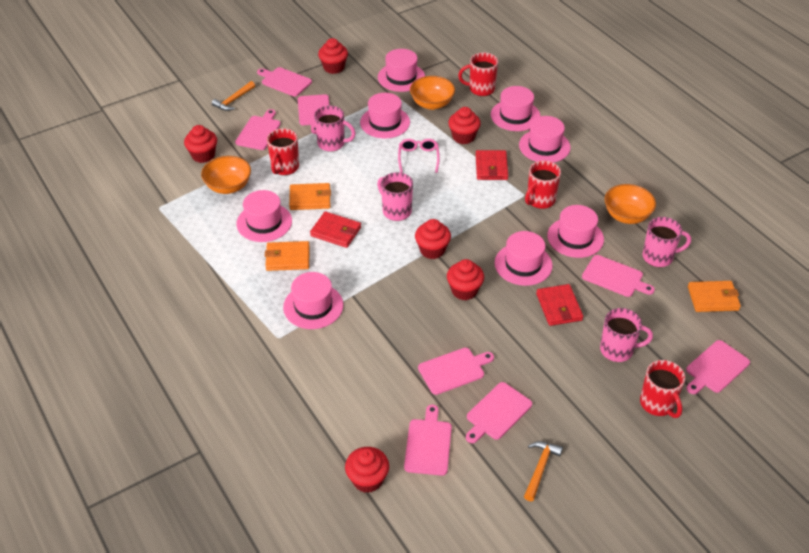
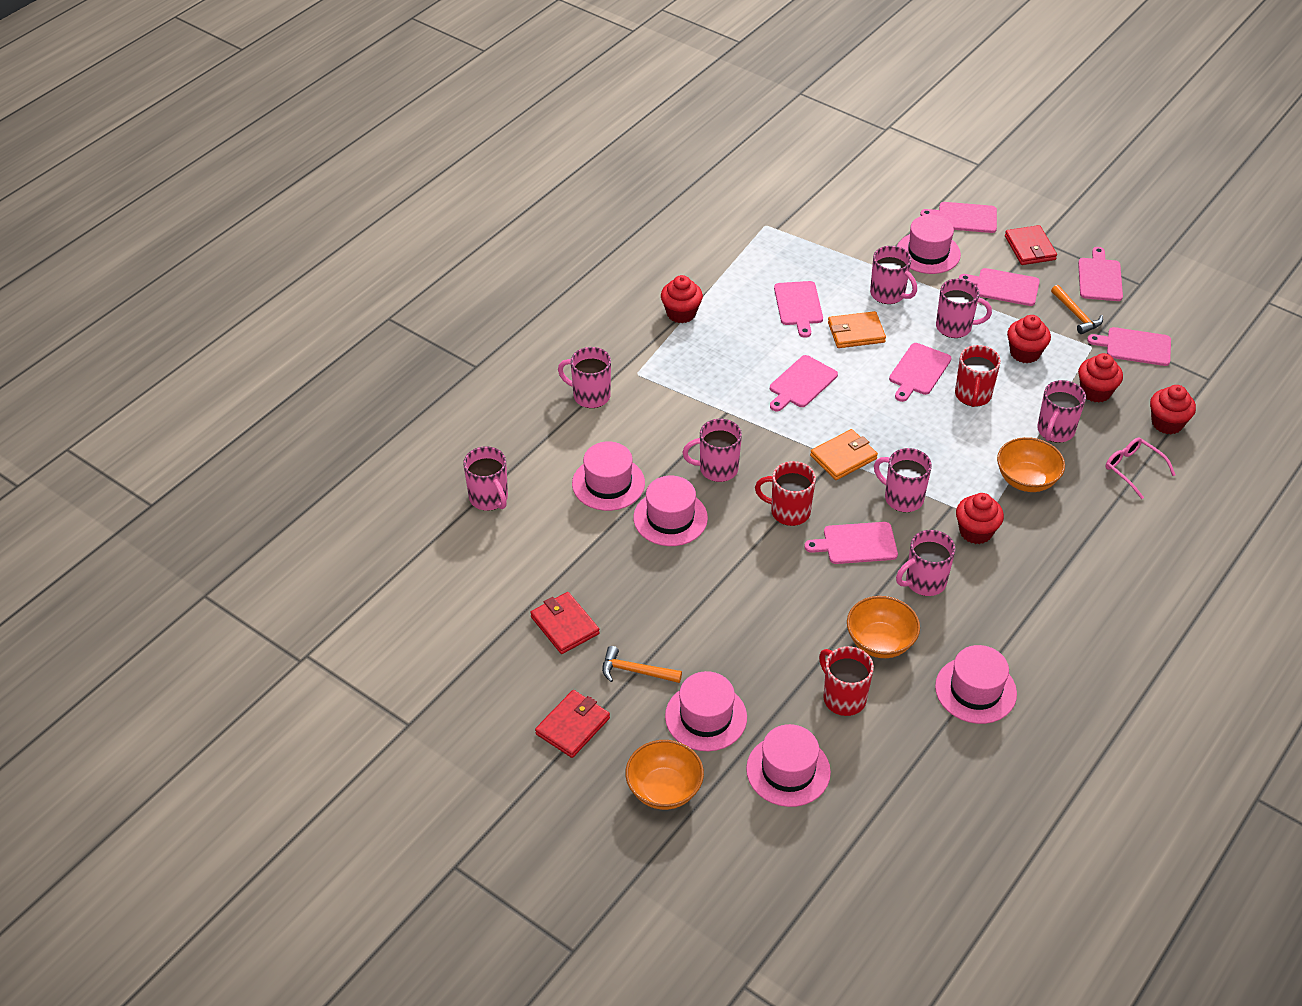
orange wallet: 3 -> 2
pink hat: 8 -> 6
pink mug: 4 -> 8
red cupcake: 6 -> 5
red mug: 4 -> 3

